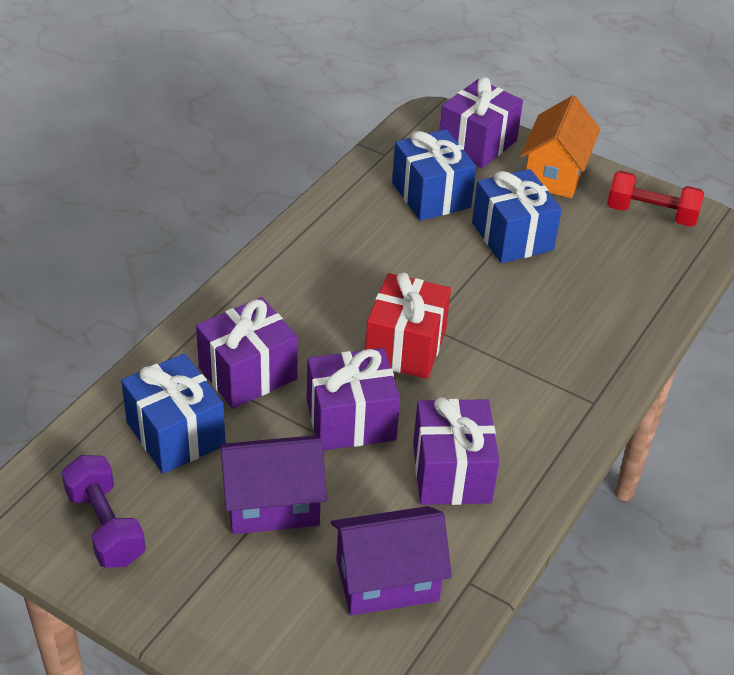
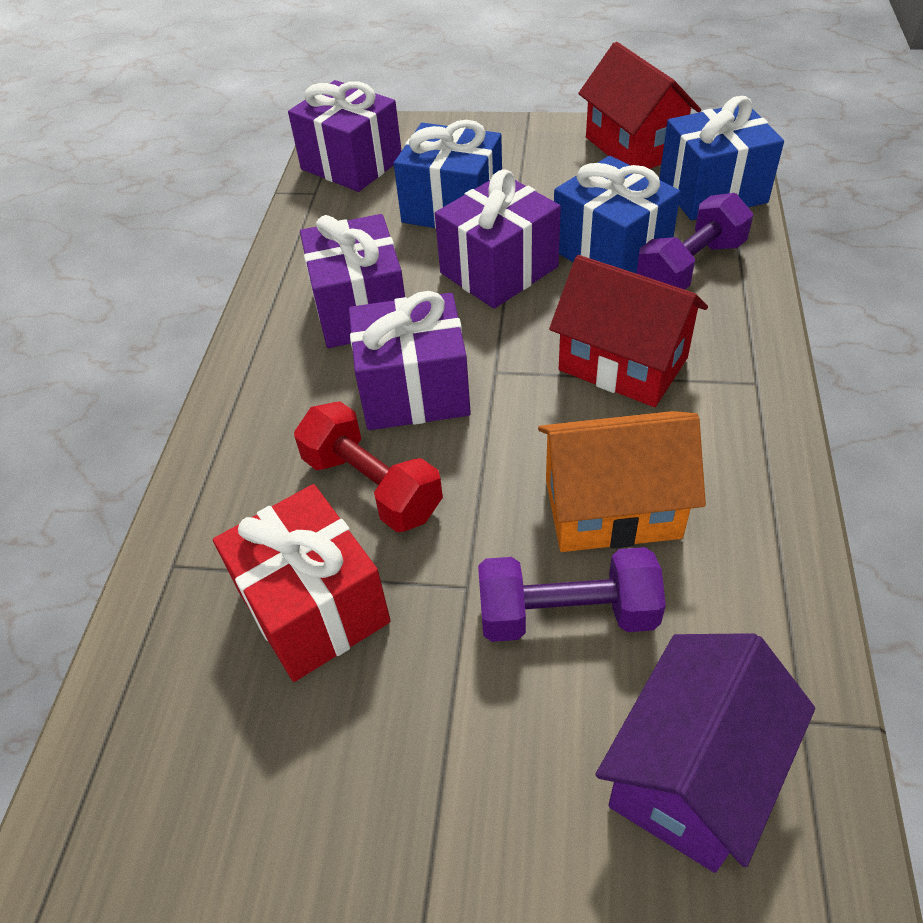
purple dumbbell: 1 -> 2
purple house: 2 -> 1
red house: 0 -> 2

